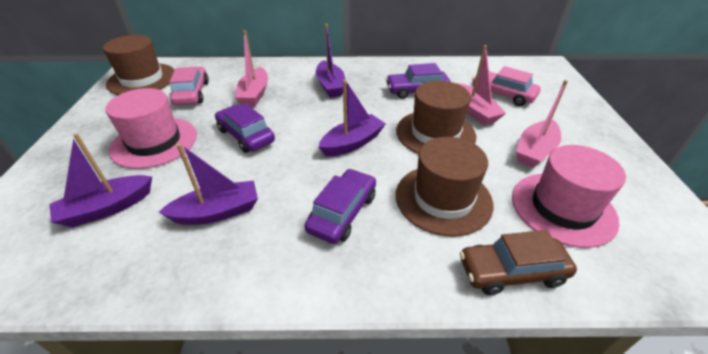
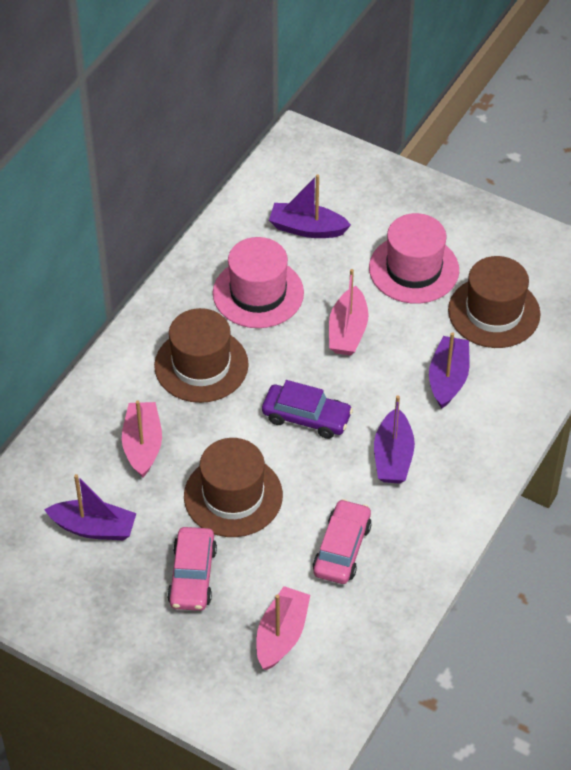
brown car: 1 -> 0
purple car: 3 -> 1

